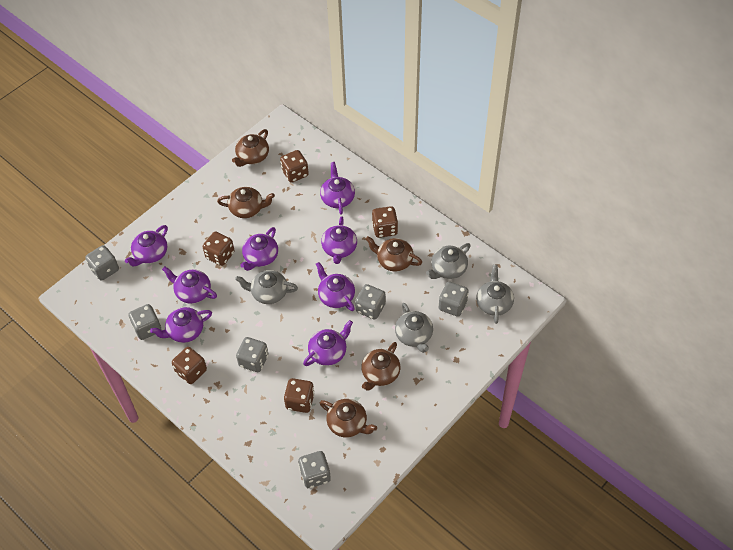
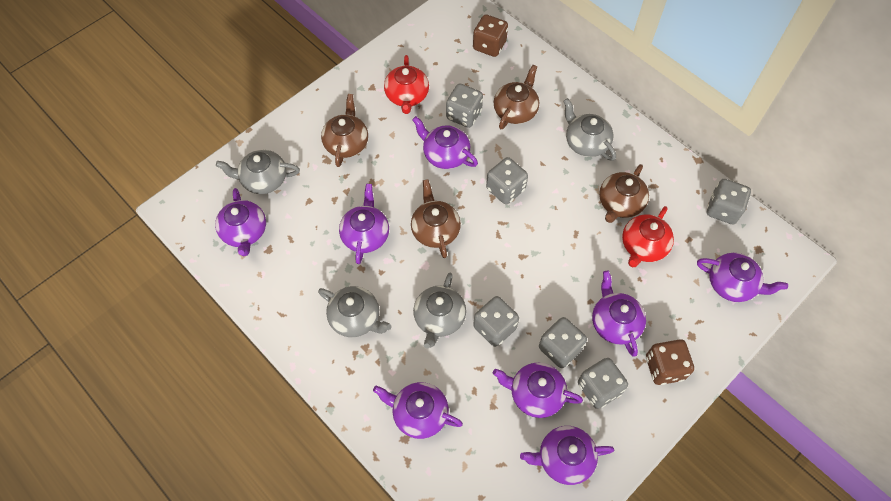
brown dice: 5 -> 2
brown teapot: 5 -> 4
red teapot: 0 -> 2

